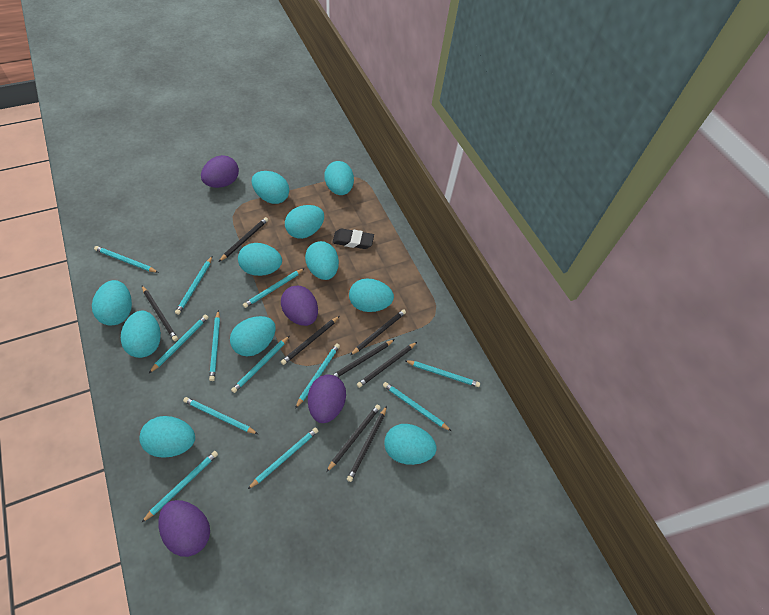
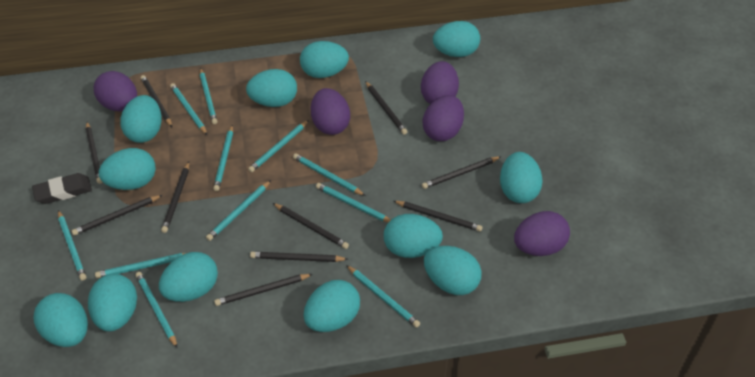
black pencil: 8 -> 10
purple egg: 4 -> 5
turquoise egg: 11 -> 12
turquoise pencil: 12 -> 11

